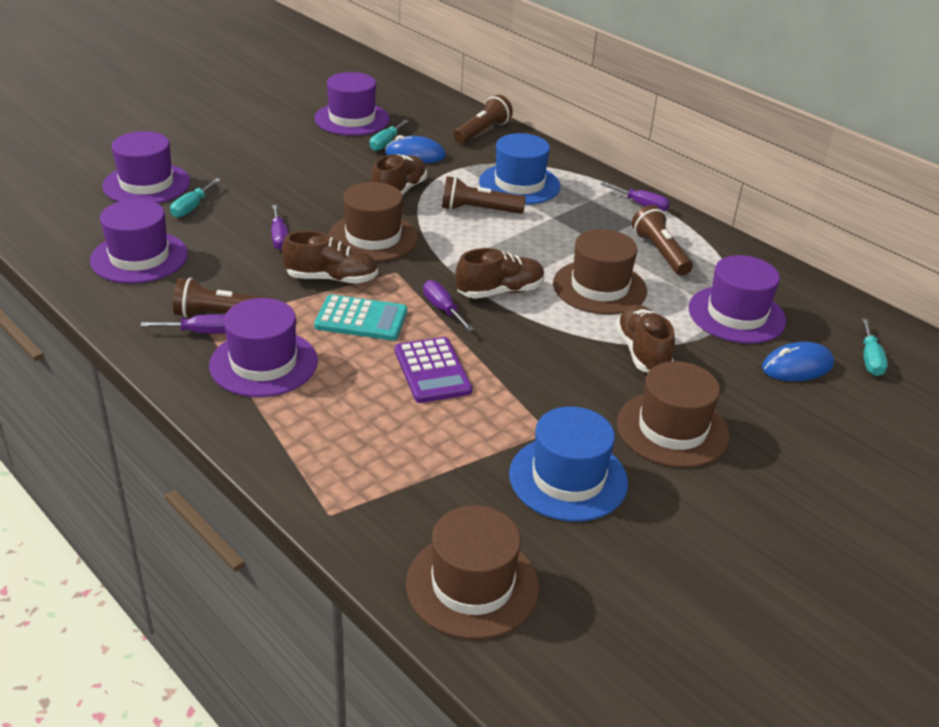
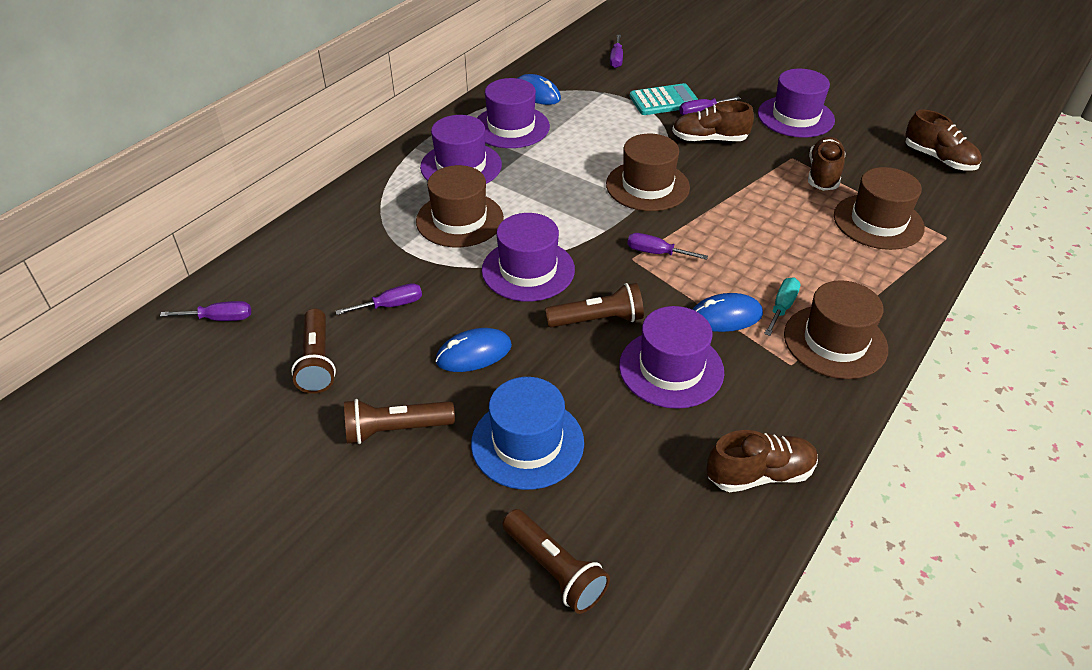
blue hat: 2 -> 1
blue mouse: 2 -> 3
purple calculator: 1 -> 0
purple screwdriver: 4 -> 5
turquoise screwdriver: 3 -> 1

